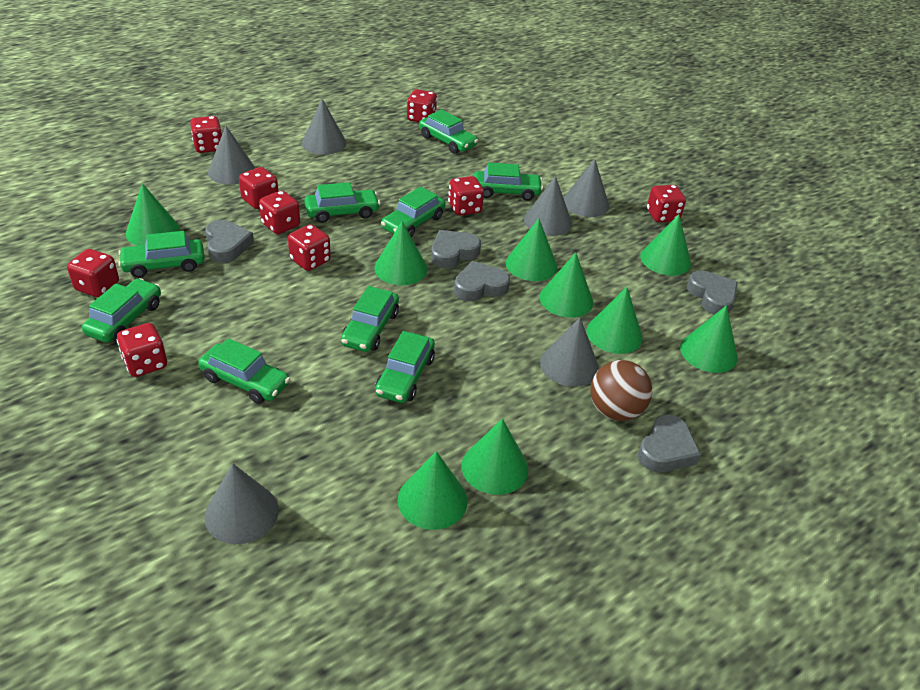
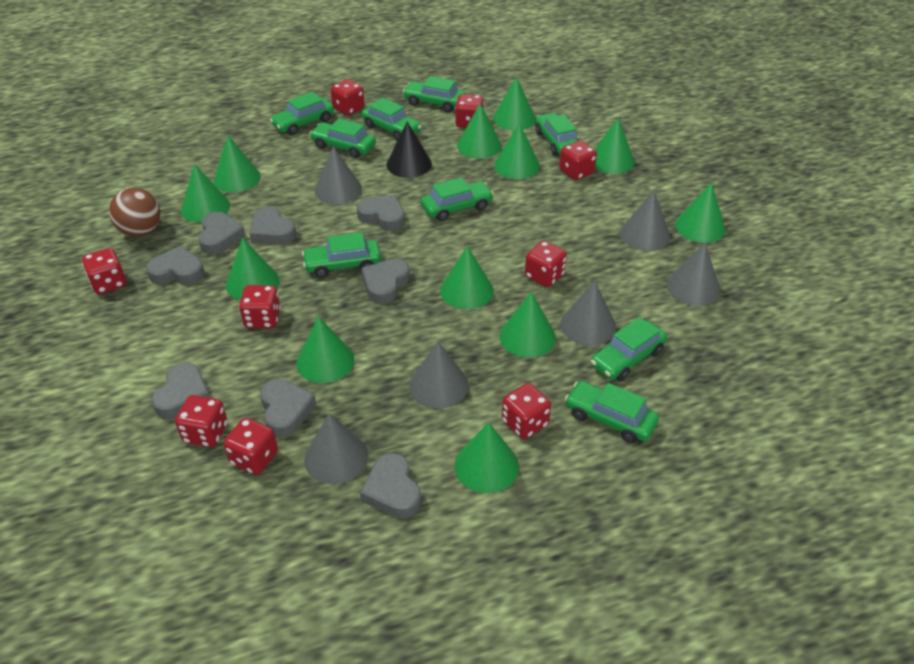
black cone: 0 -> 1
green cone: 9 -> 12
grey heart: 5 -> 8

